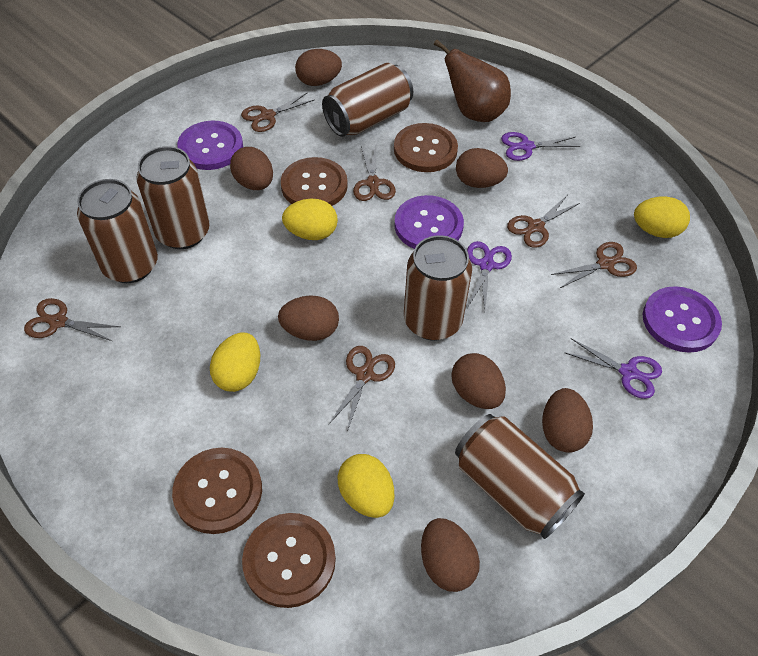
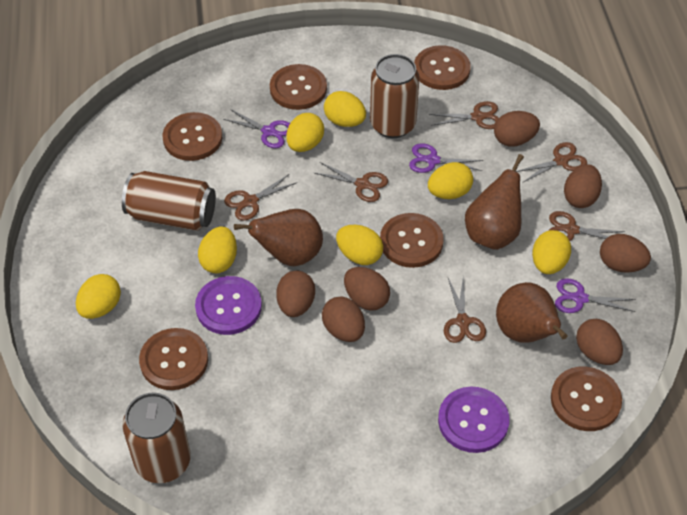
brown button: 4 -> 6
brown can: 5 -> 3
brown pear: 1 -> 3
purple button: 3 -> 2
yellow egg: 4 -> 7

